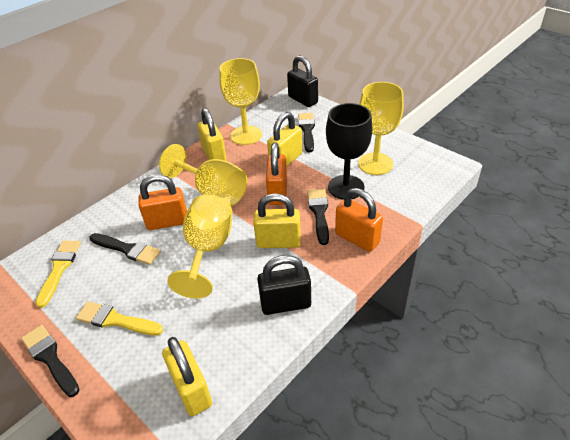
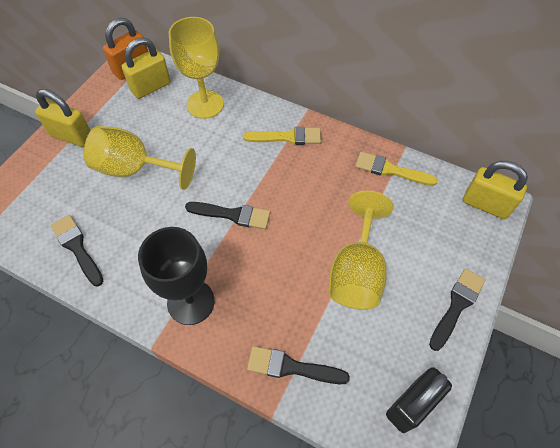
black padlock: 2 -> 1
orange padlock: 3 -> 1
yellow goblet: 4 -> 3
yellow padlock: 4 -> 3

